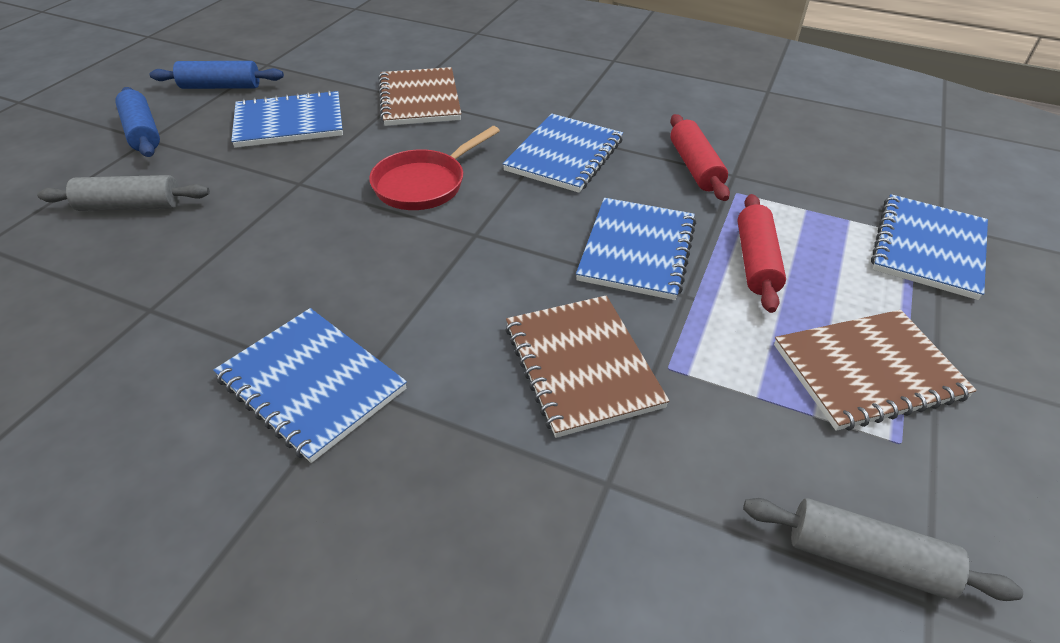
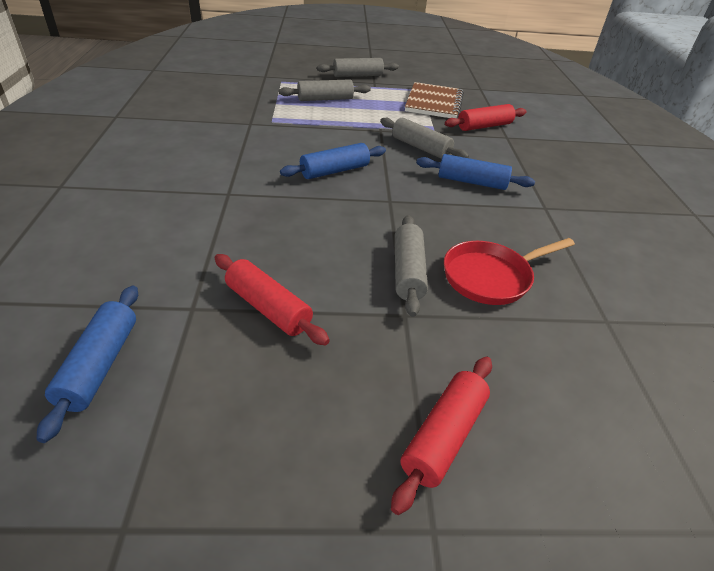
blue notebook: 5 -> 0
blue rolling pin: 2 -> 3
brown notebook: 3 -> 1
grey rolling pin: 2 -> 4
red rolling pin: 2 -> 3

